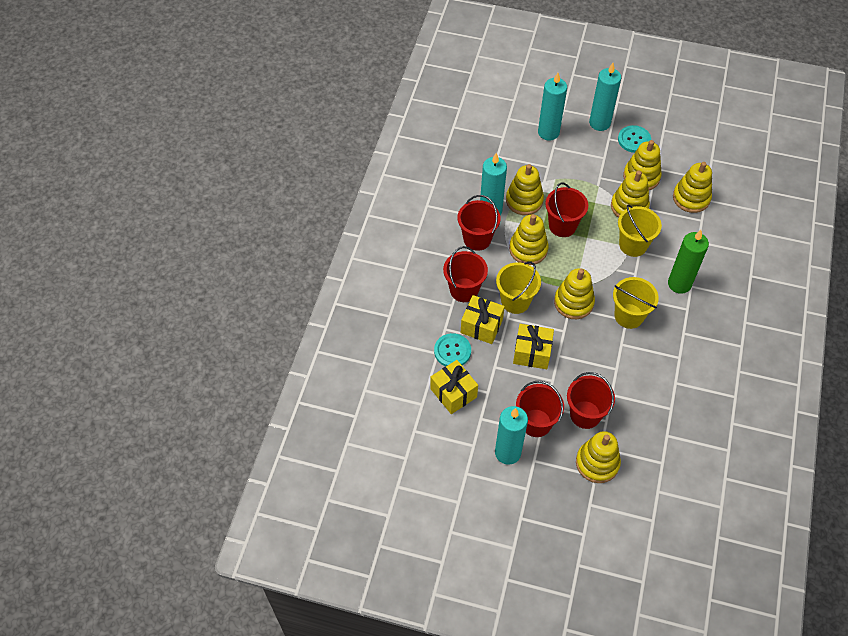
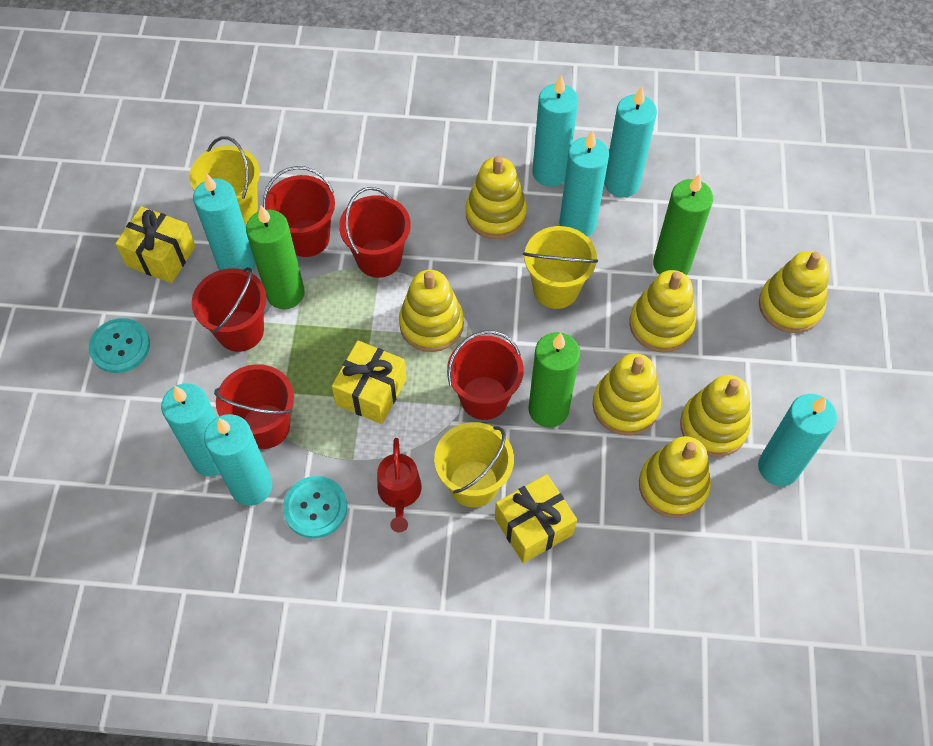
green candle: 1 -> 3
red watering can: 0 -> 1
turquoise candle: 4 -> 7

